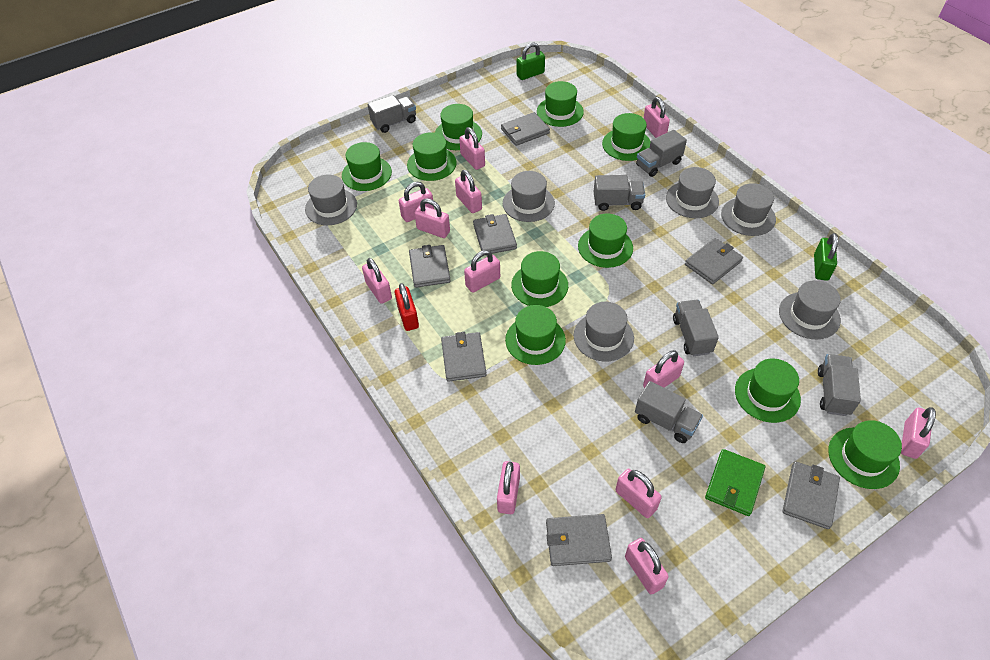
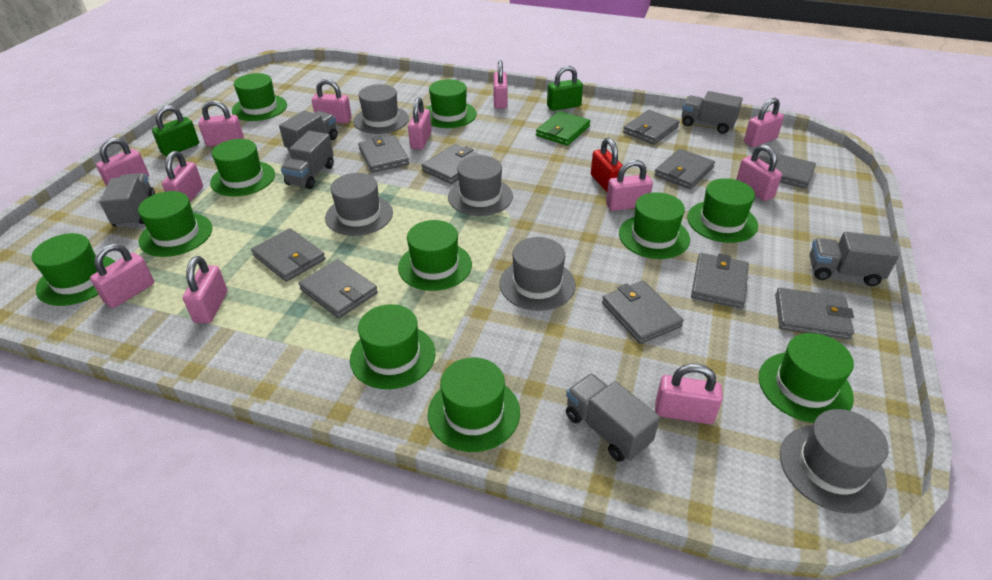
green hat: 10 -> 11
grey hat: 6 -> 5
grey wallet: 7 -> 10

